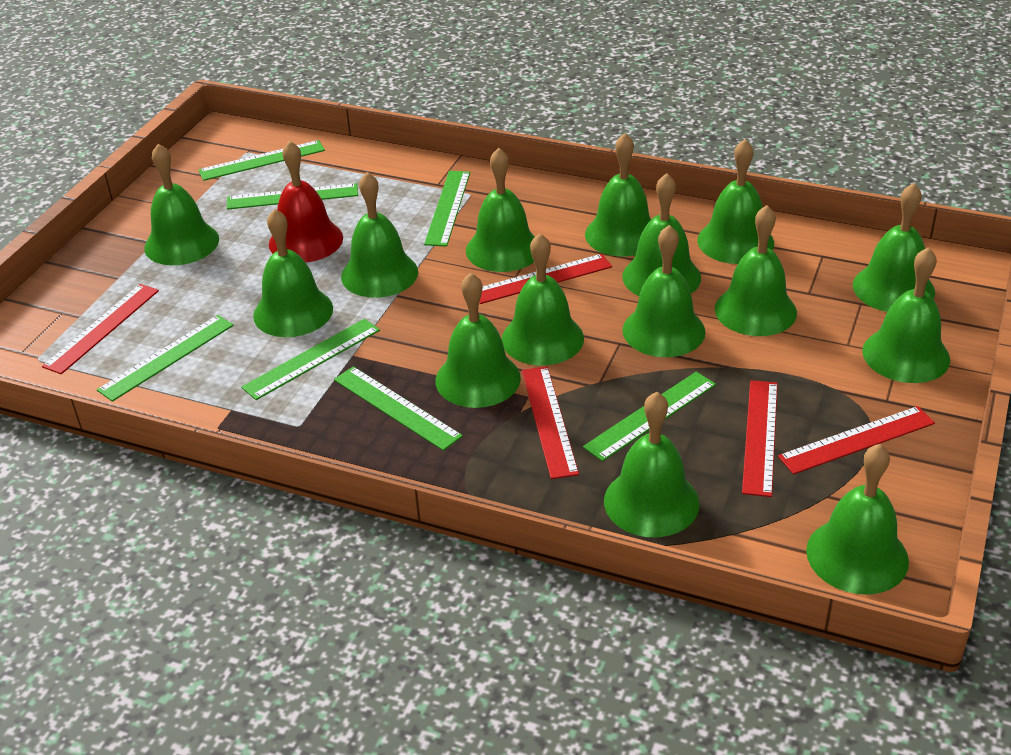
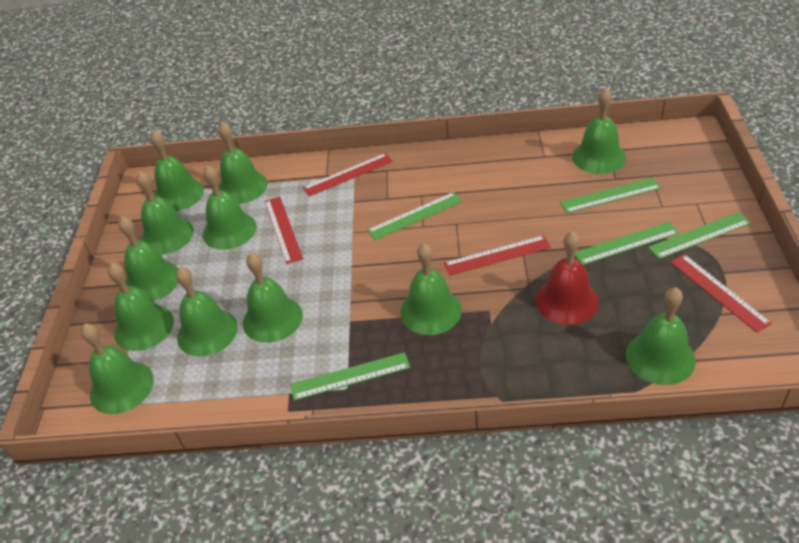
green bell: 15 -> 12
green ruler: 7 -> 5
red ruler: 5 -> 4

